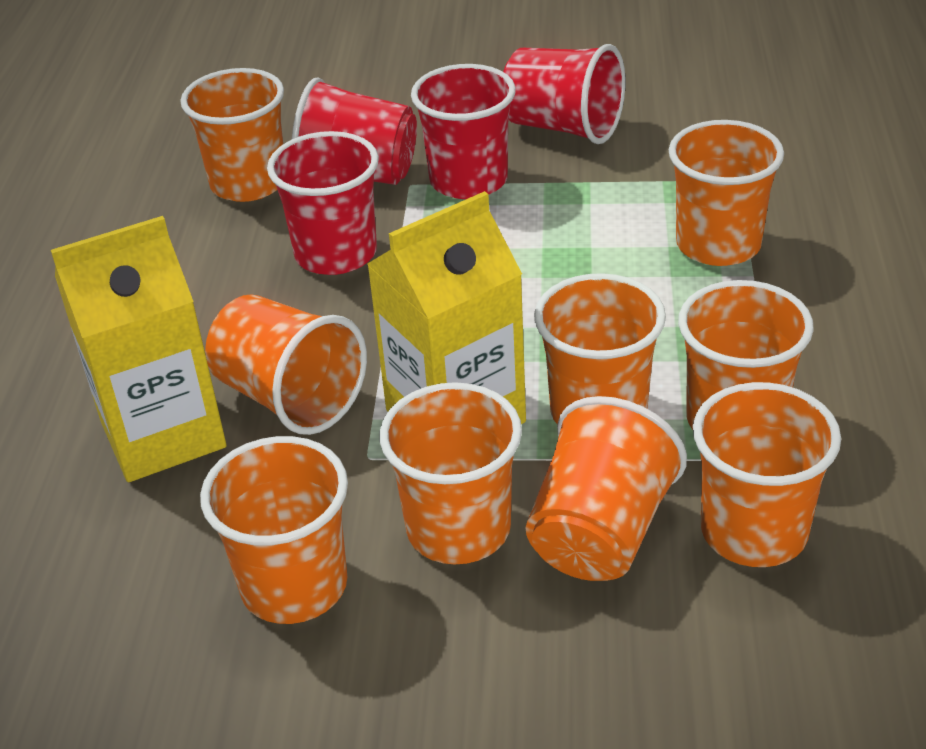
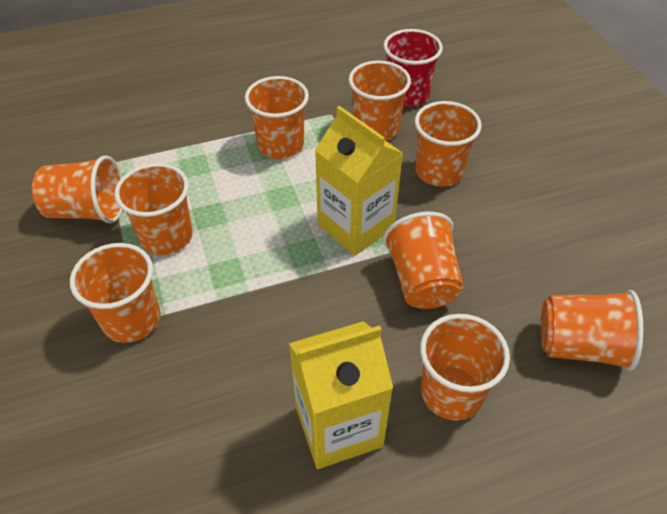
red cup: 4 -> 1

